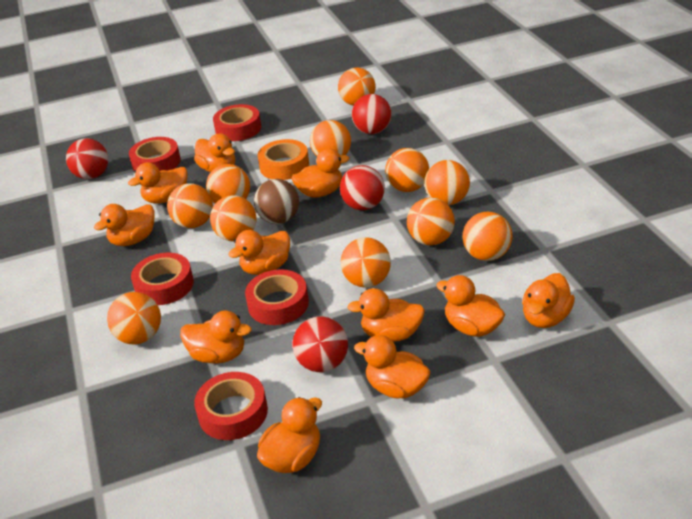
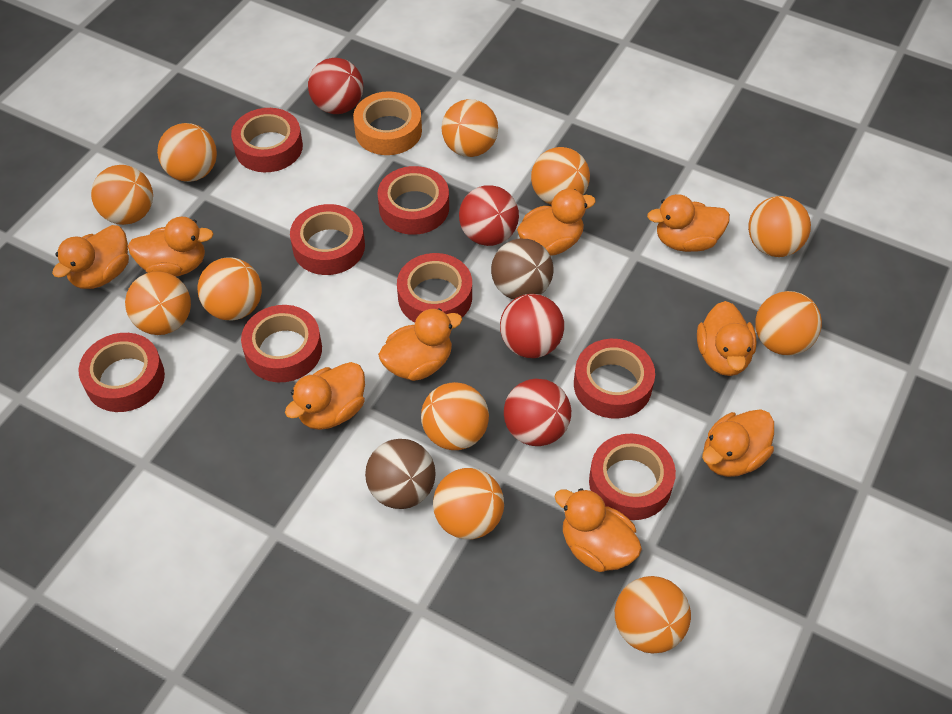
brown ball: 1 -> 2
orange duck: 11 -> 9
red tape: 5 -> 8

